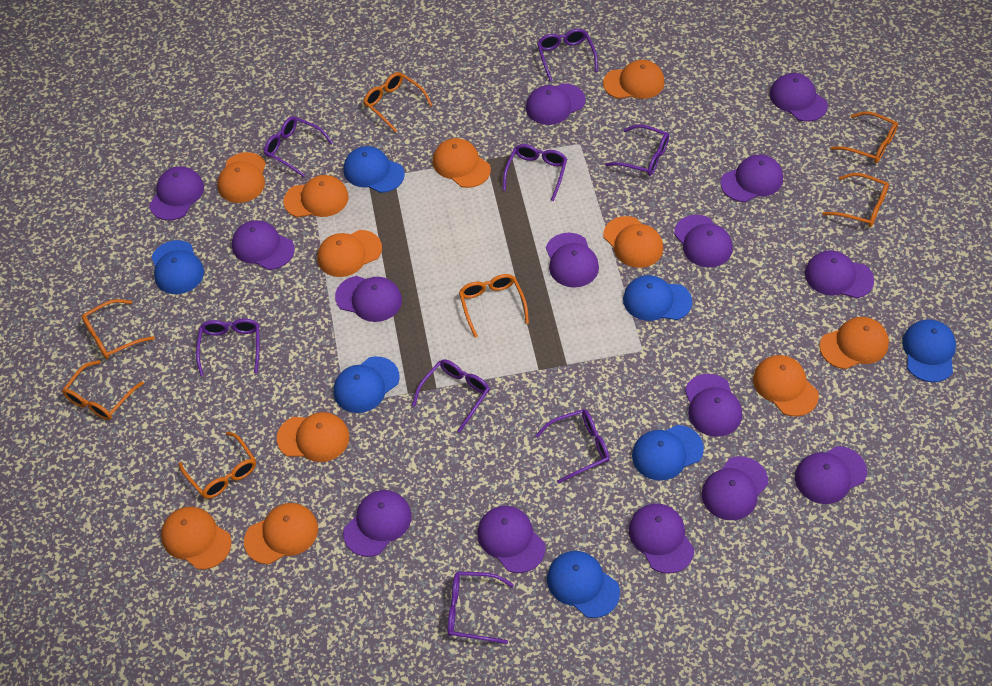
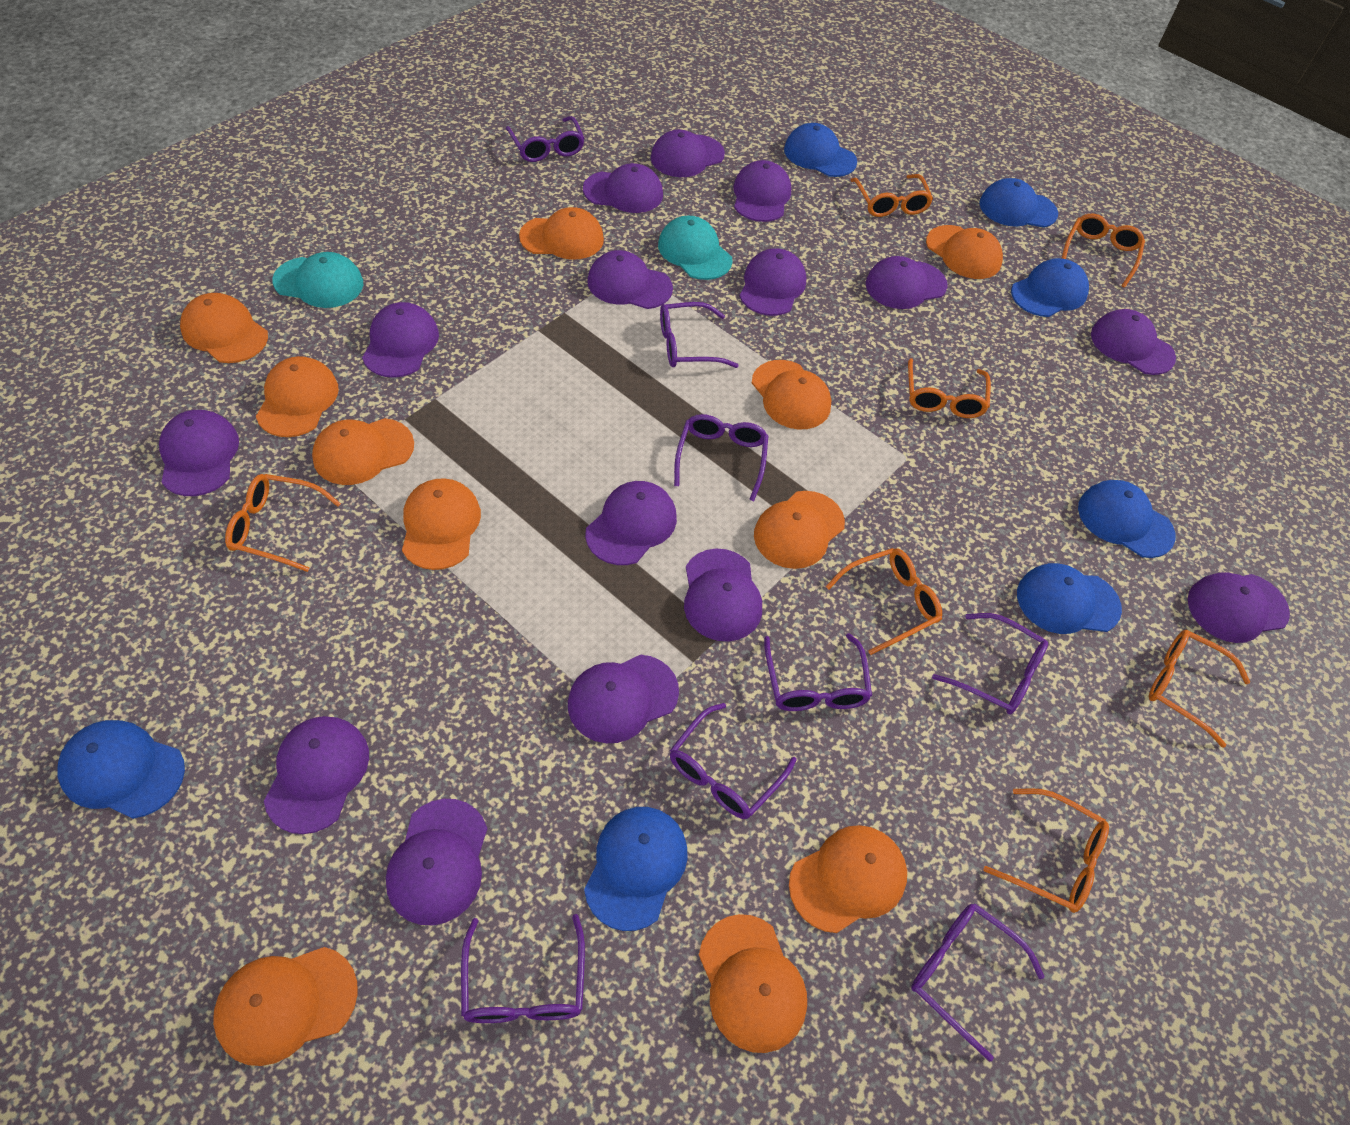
turquoise cap: 0 -> 2

